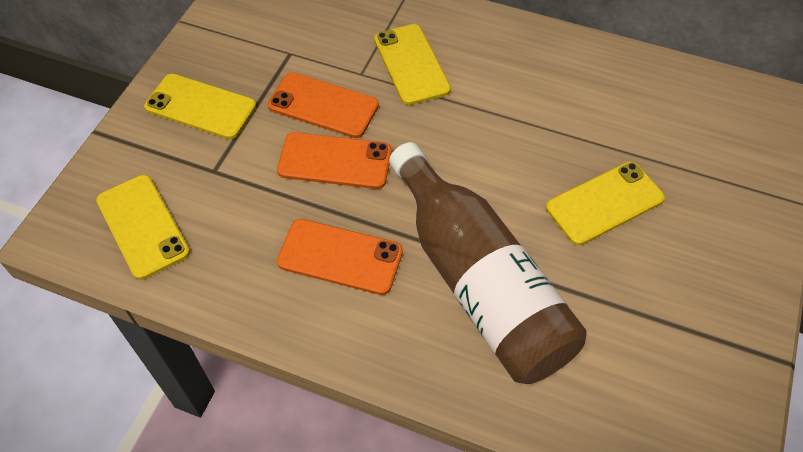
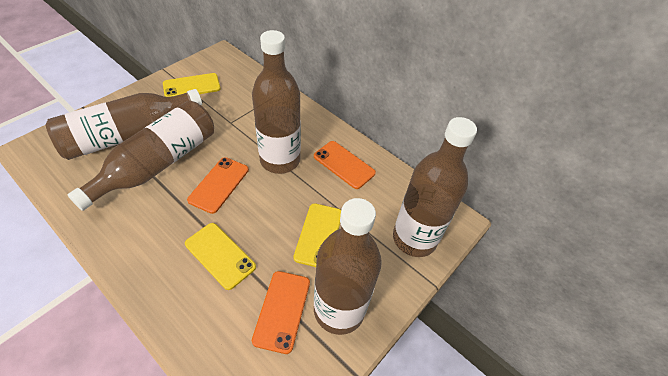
brown bottle: 1 -> 5
yellow phone: 4 -> 3

